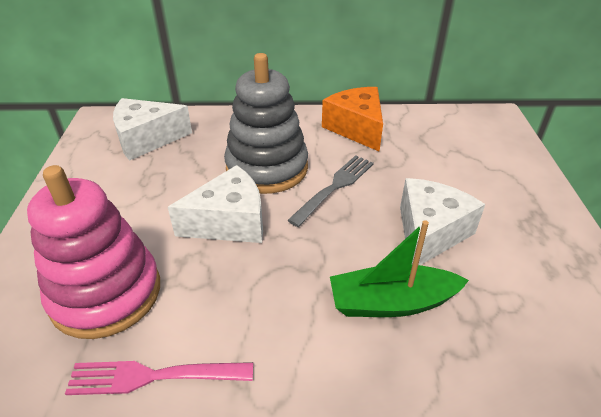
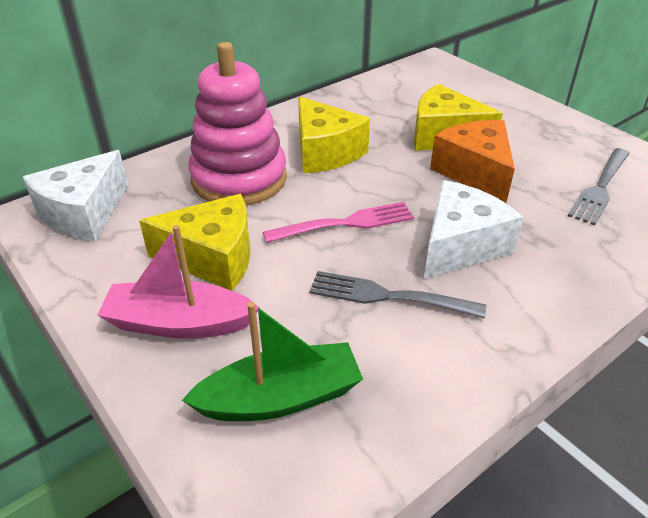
grey fork: 1 -> 2
grey stacking toy: 1 -> 0
pink boat: 0 -> 1
white cheese: 3 -> 2
yellow cheese: 0 -> 3

